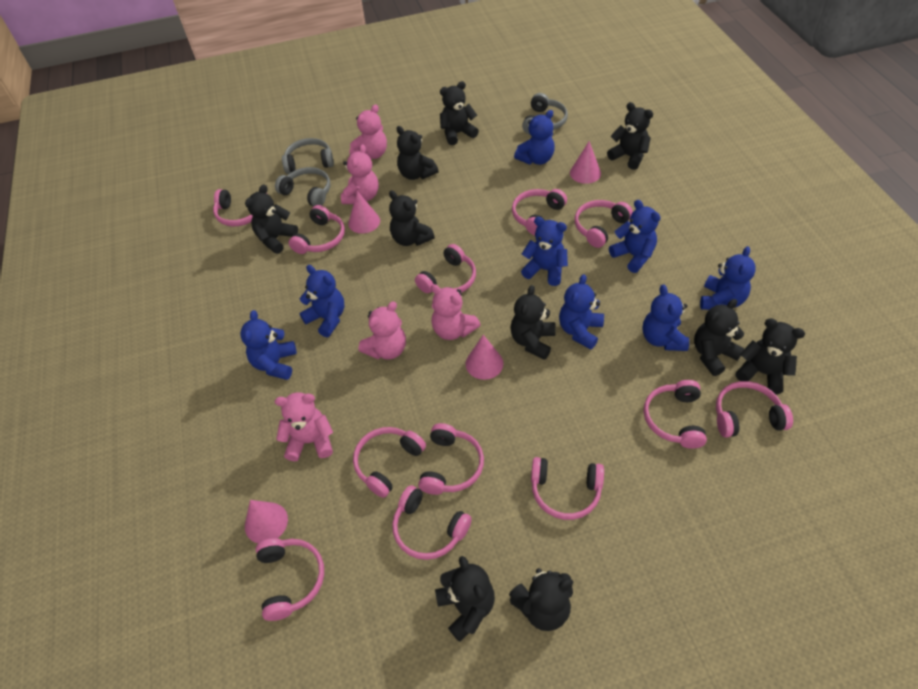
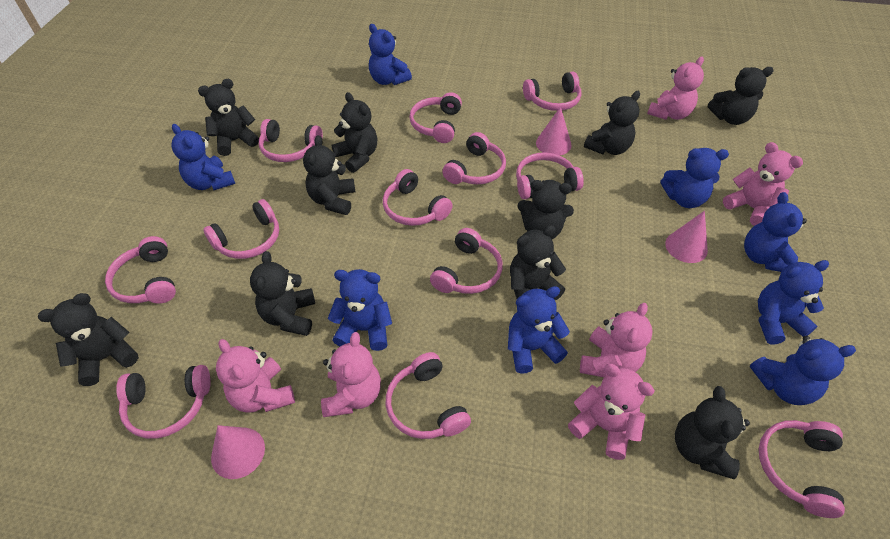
grey headphones: 3 -> 0
pink cone: 4 -> 3
pink teddy bear: 5 -> 6

